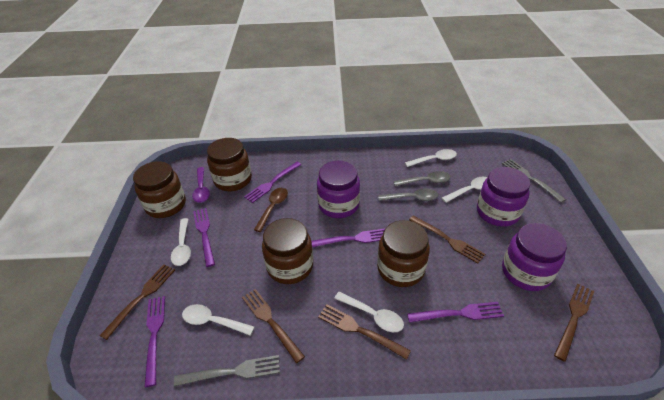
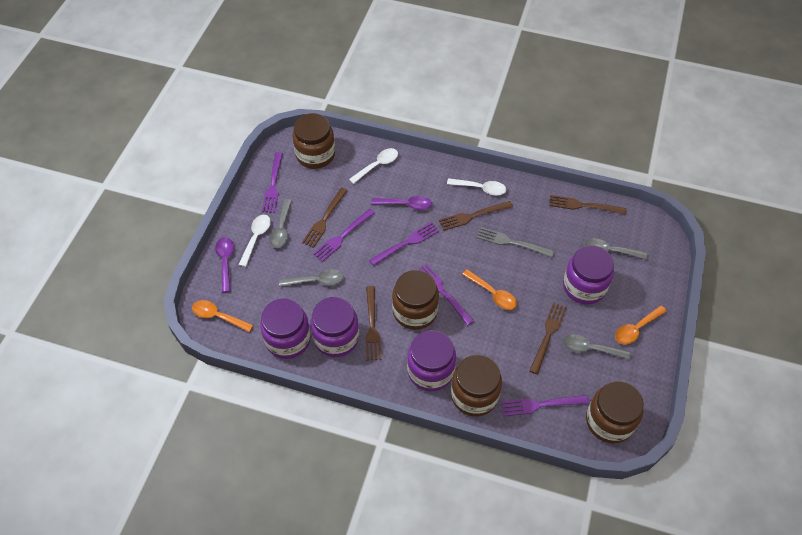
brown spoon: 1 -> 0
grey fork: 2 -> 1
grey spoon: 2 -> 4
orange spoon: 0 -> 3
purple jar: 3 -> 4
purple spoon: 1 -> 2
white spoon: 5 -> 3

